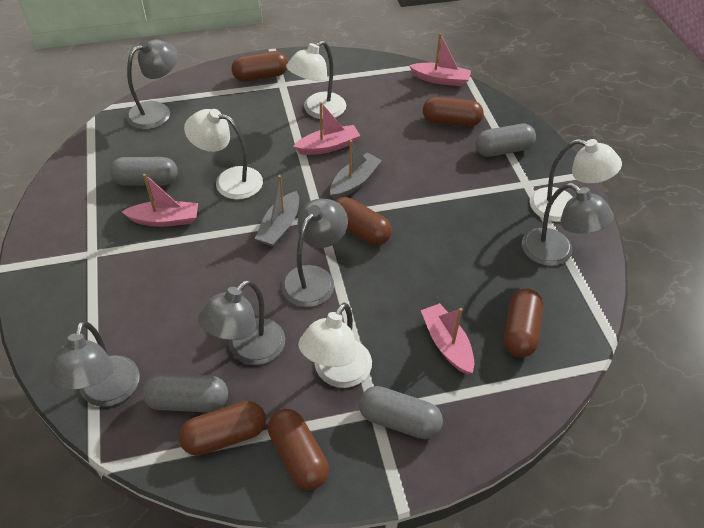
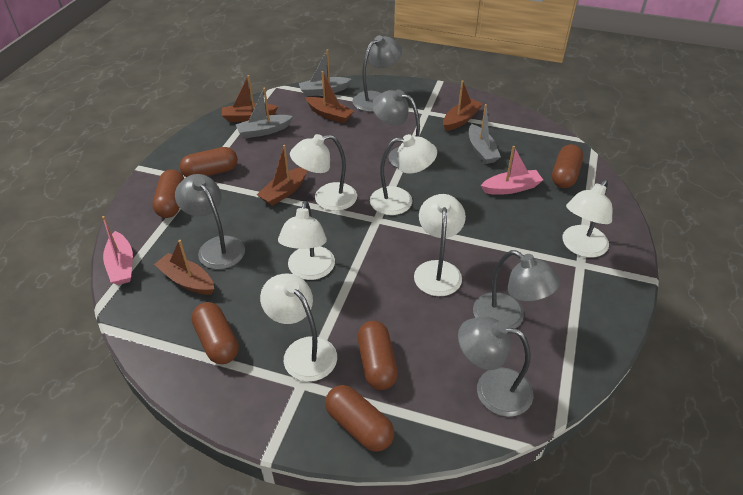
brown boat: 0 -> 5
grey boat: 2 -> 3
grey capsule: 4 -> 0
pink boat: 4 -> 2
white lamp: 4 -> 6

